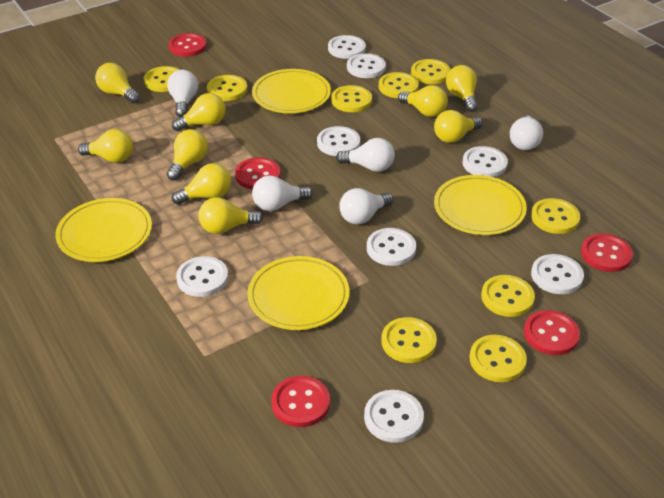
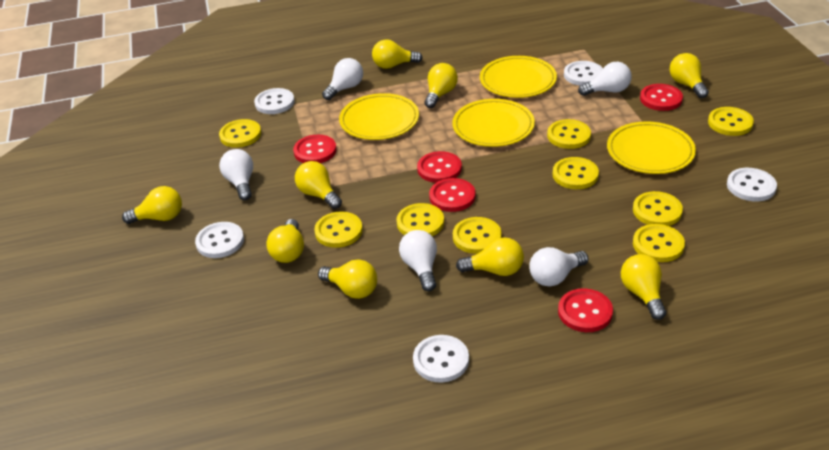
white button: 8 -> 5

